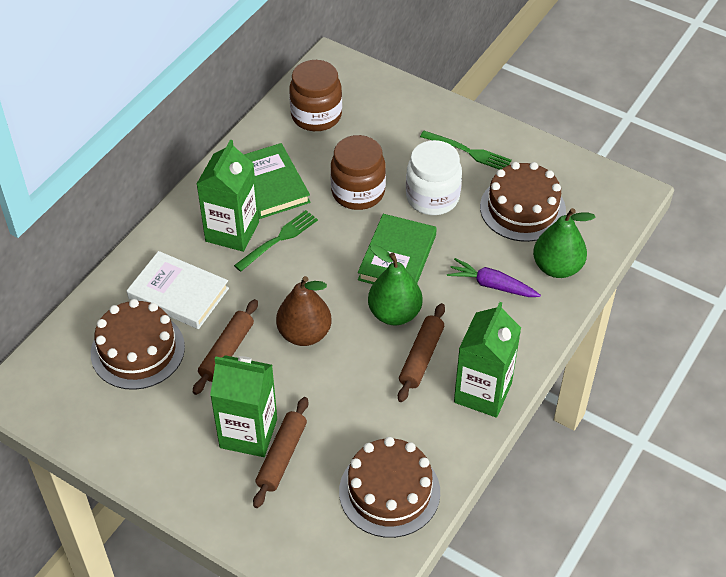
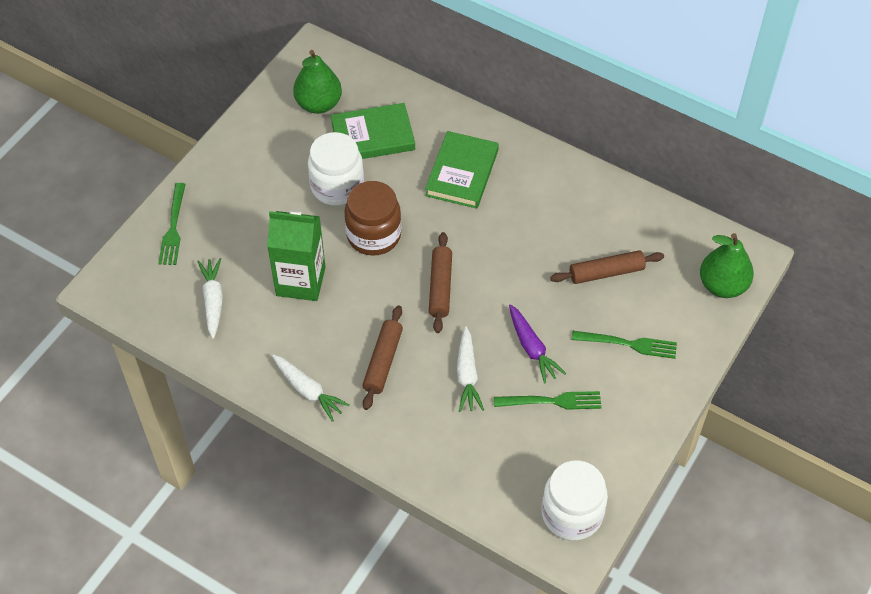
brown cake: 3 -> 0
brown jar: 2 -> 1
brown pear: 1 -> 0
green carton: 3 -> 1
green fork: 2 -> 3
white book: 1 -> 0
white carrot: 0 -> 3
white jar: 1 -> 2

